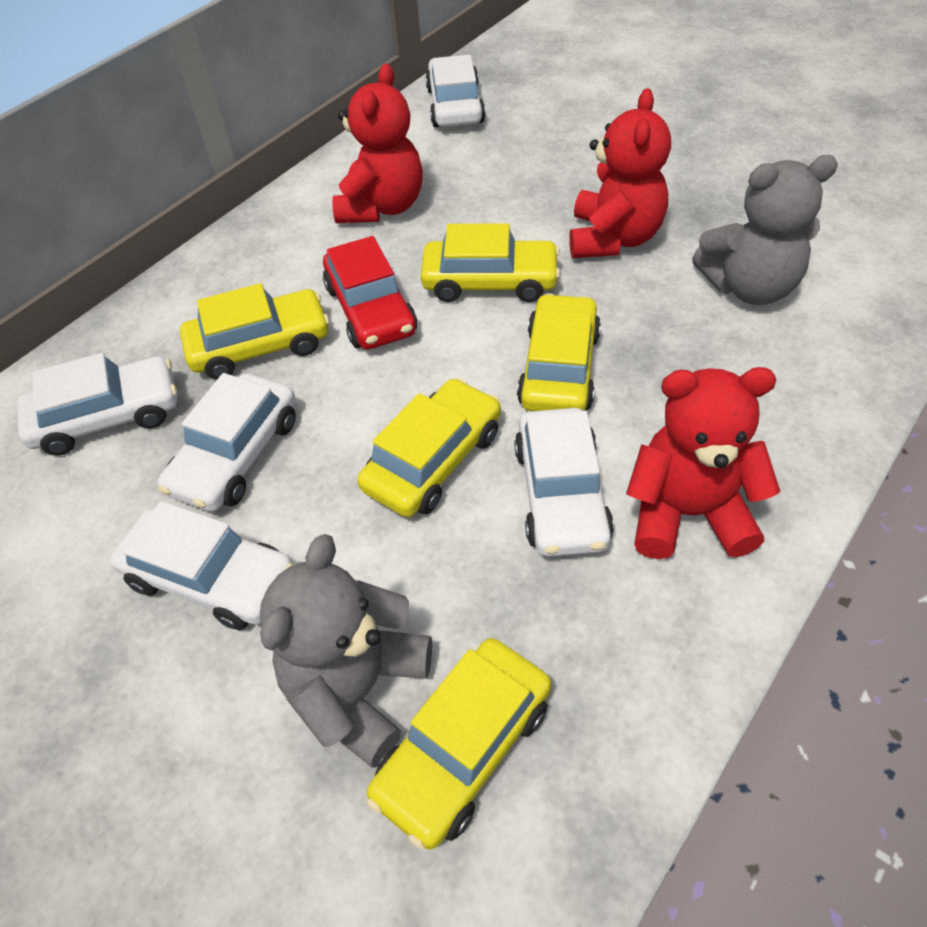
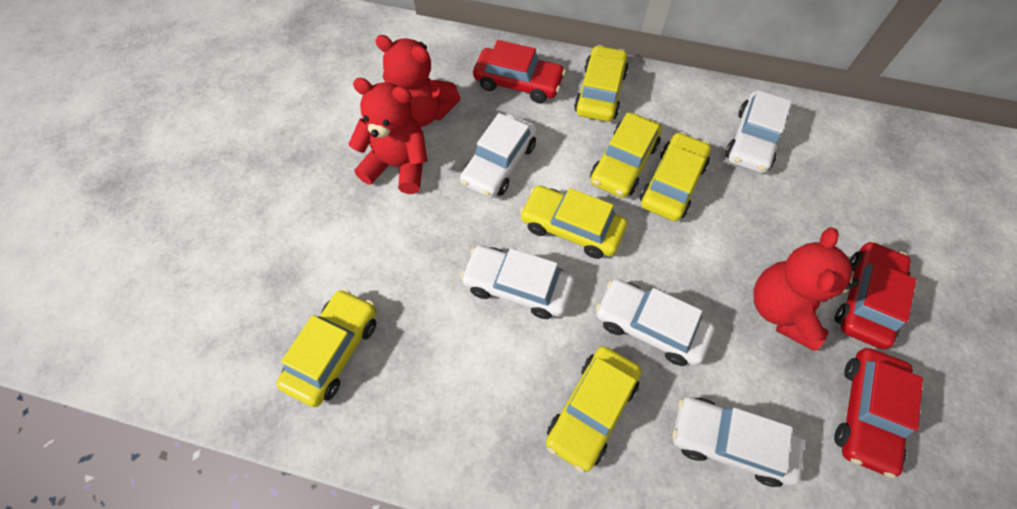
grey teddy bear: 2 -> 0
red car: 1 -> 3
yellow car: 5 -> 6

